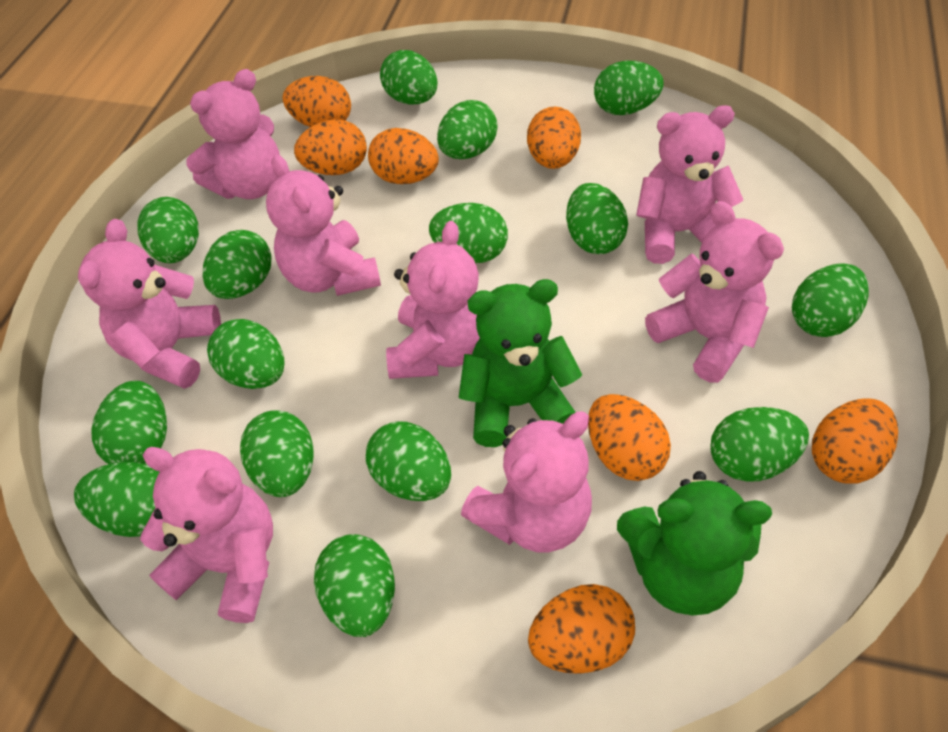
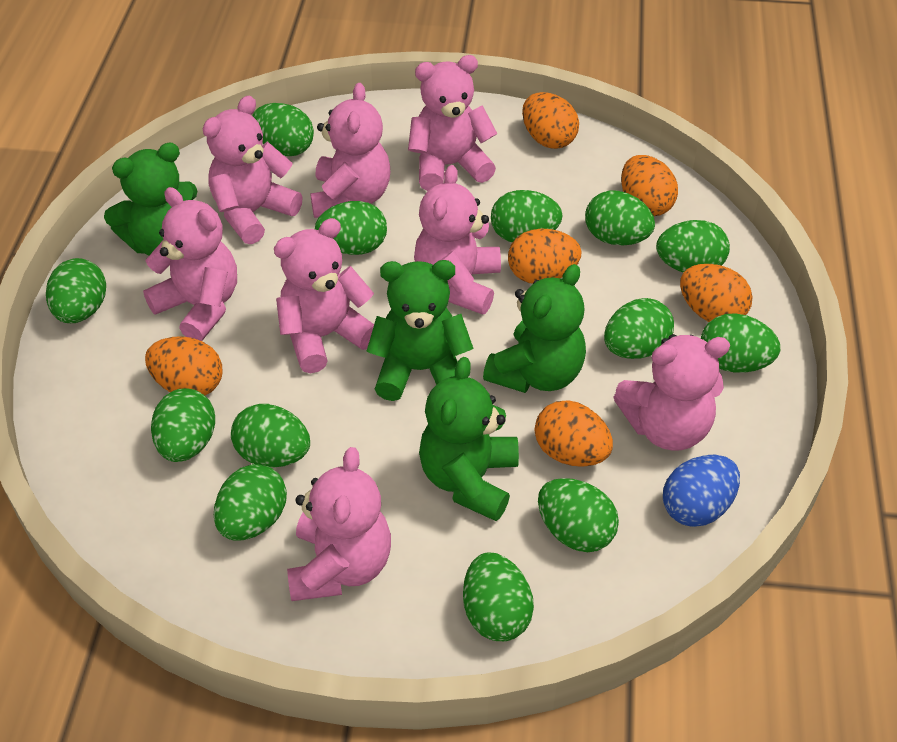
blue egg: 0 -> 1
green egg: 15 -> 13
green teddy bear: 2 -> 4
orange egg: 7 -> 6

